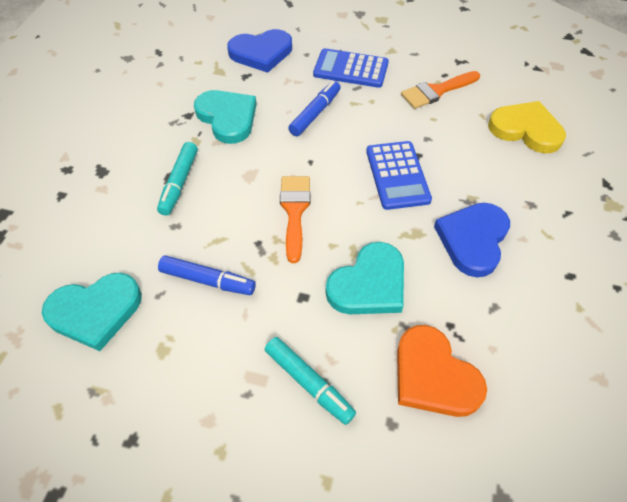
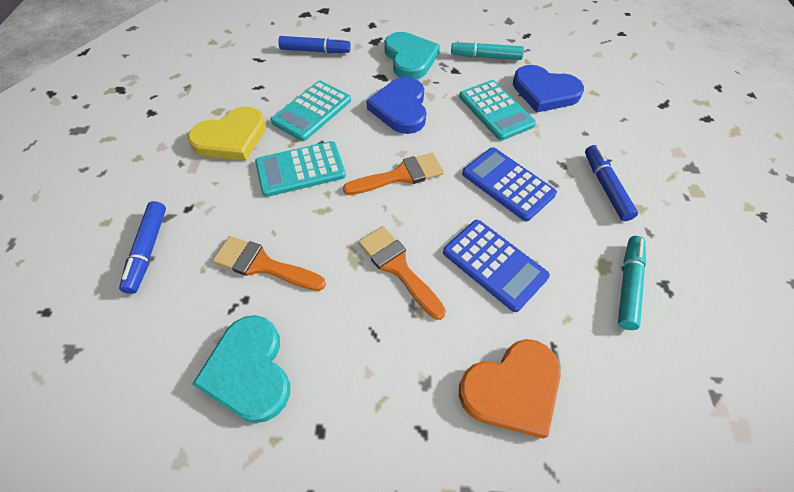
blue marker: 2 -> 3
orange brush: 2 -> 3
turquoise calculator: 0 -> 3
turquoise heart: 3 -> 2

